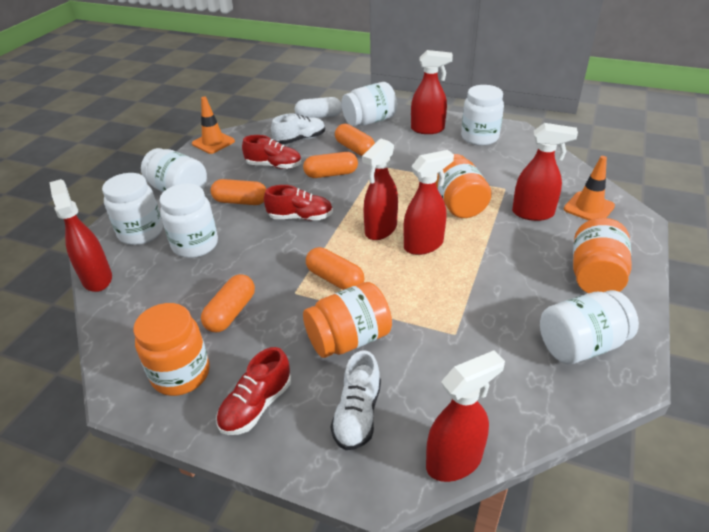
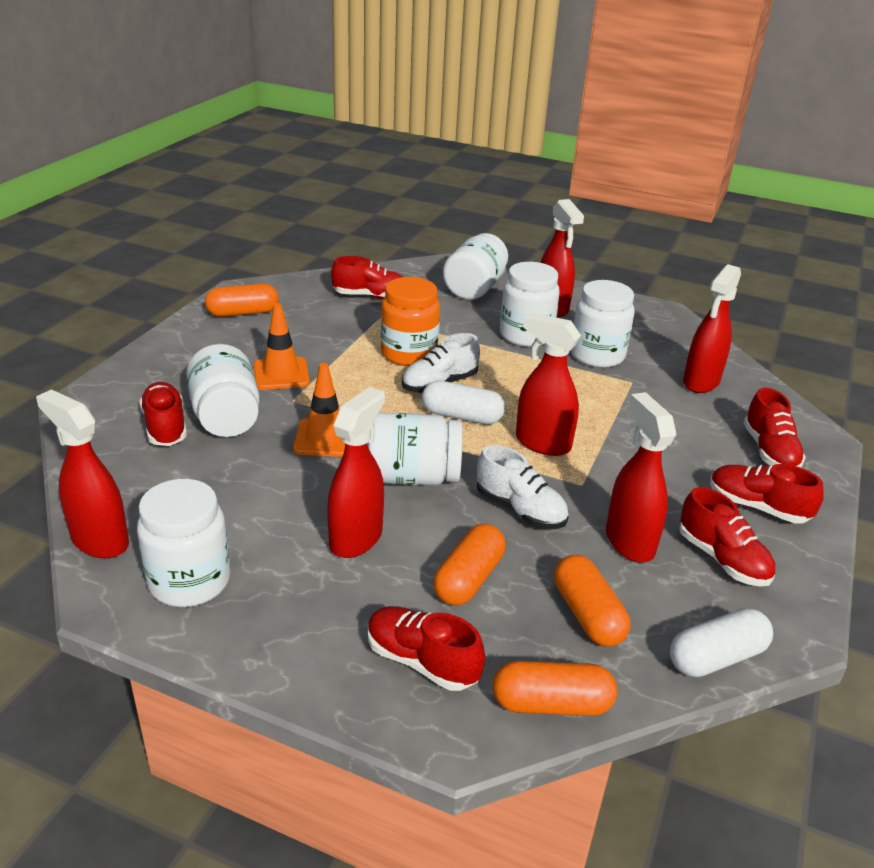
orange capsule: 5 -> 4
orange jar: 4 -> 1
red shoe: 3 -> 6
white capsule: 1 -> 2

